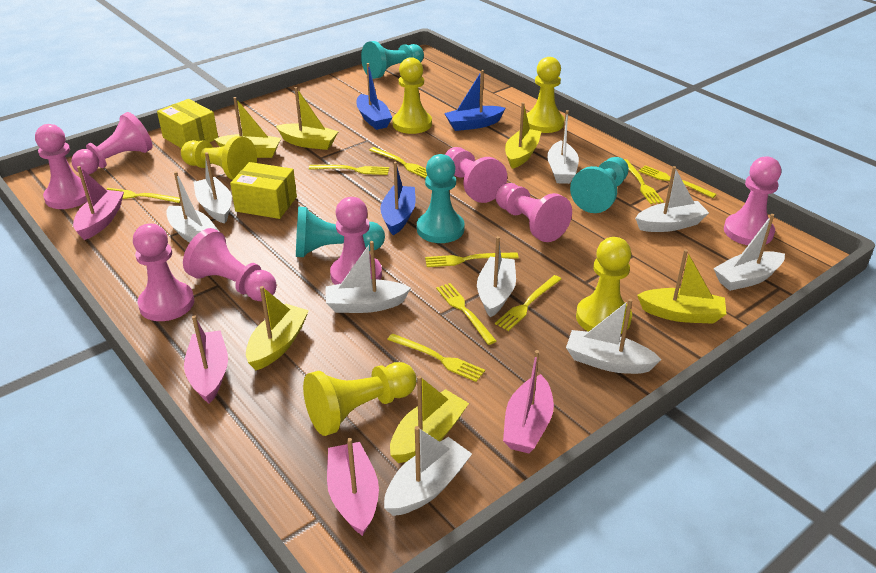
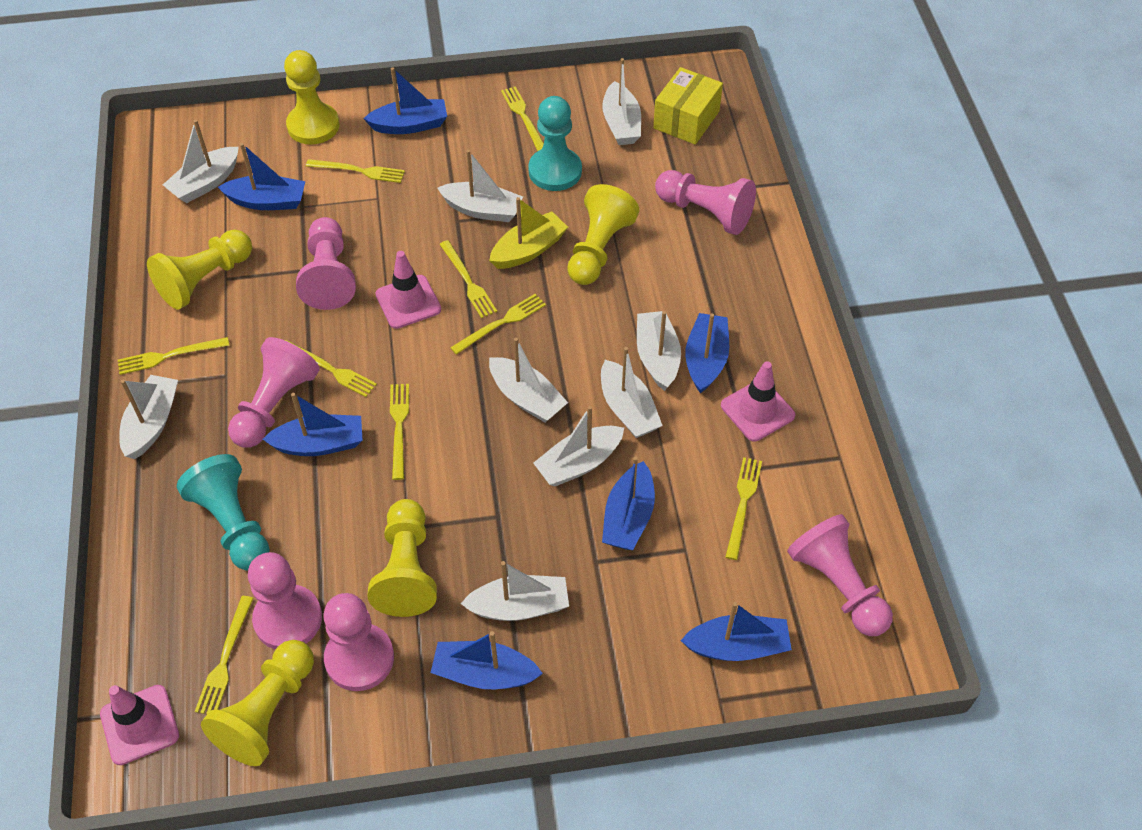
blue boat: 3 -> 7
pink boat: 4 -> 0
pink pawn: 8 -> 6
pink traffic cone: 0 -> 3
turquoise pawn: 4 -> 2
yellow boat: 6 -> 1
yellow box: 2 -> 1

